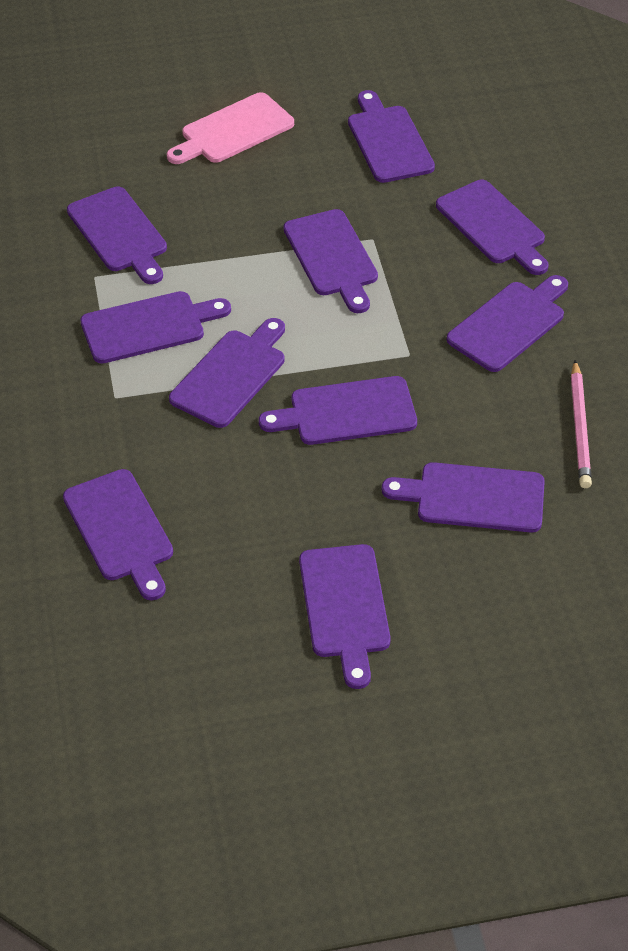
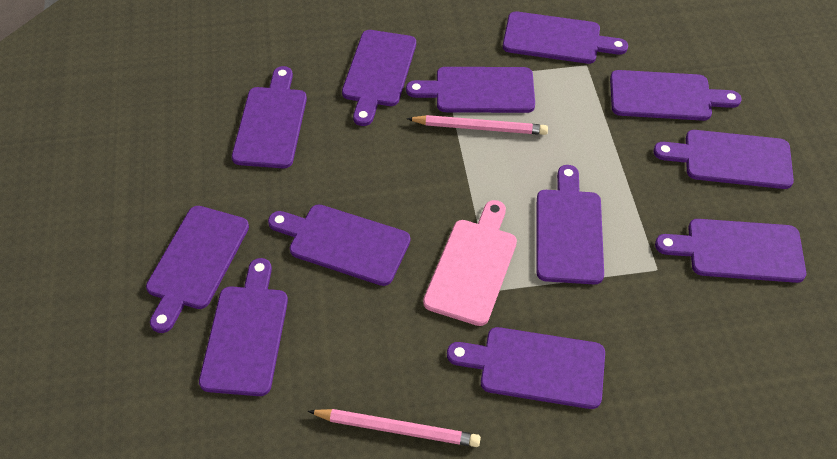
pink pencil: 1 -> 2
purple cutting board: 11 -> 12

